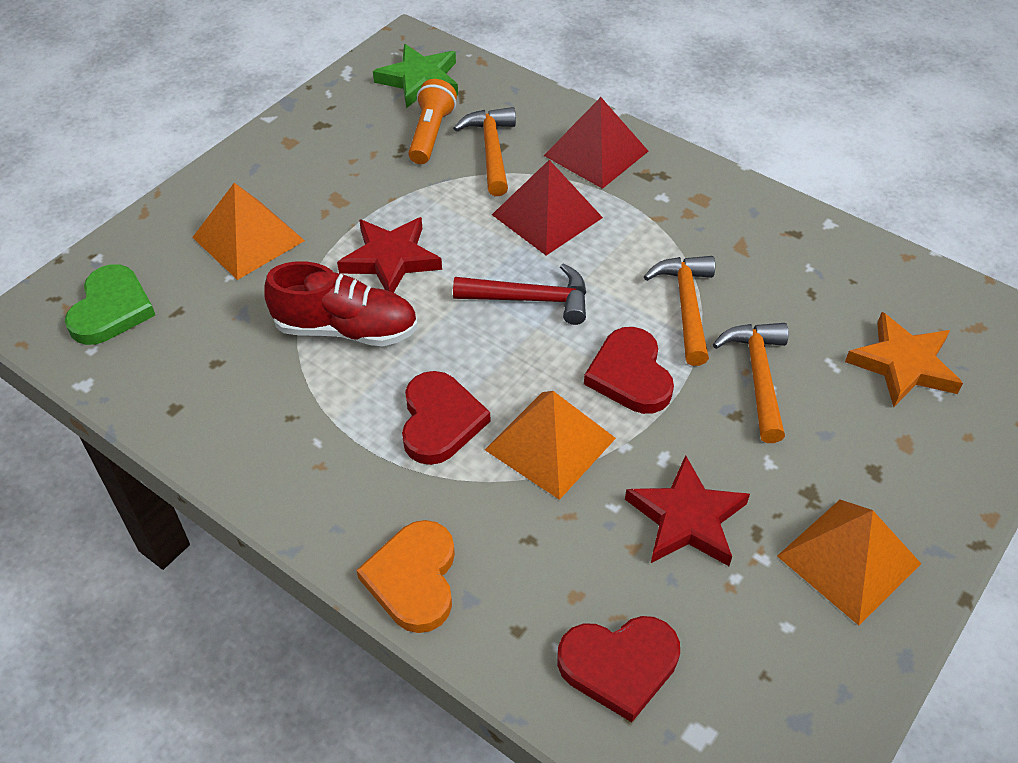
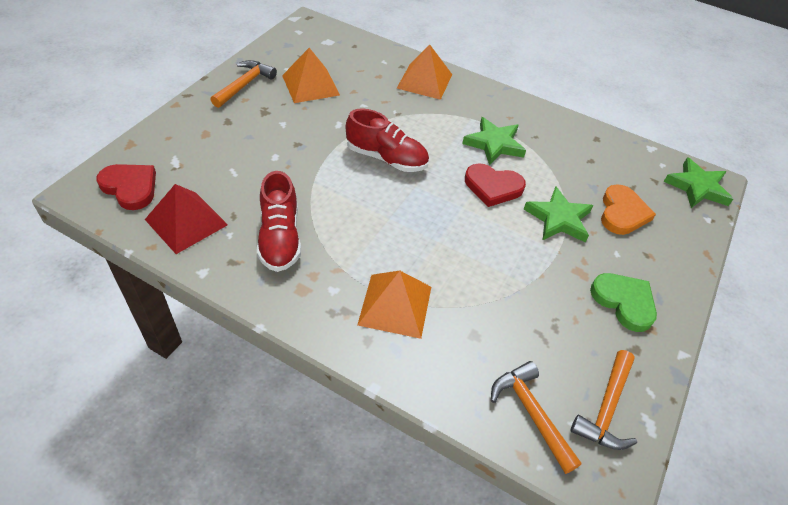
green star: 1 -> 3
orange flashlight: 1 -> 0
orange star: 1 -> 0
red hammer: 1 -> 0
red heart: 3 -> 2
red pyramid: 2 -> 1
red shoe: 1 -> 2
red star: 2 -> 0

